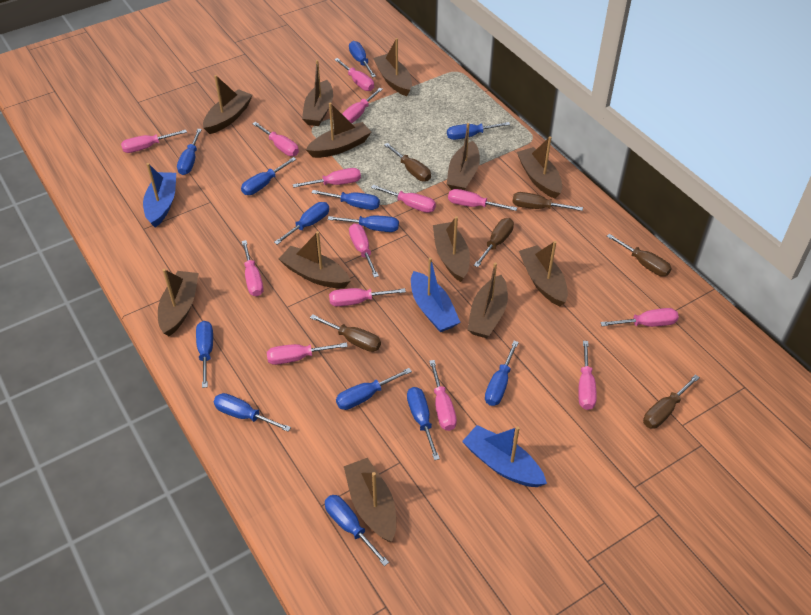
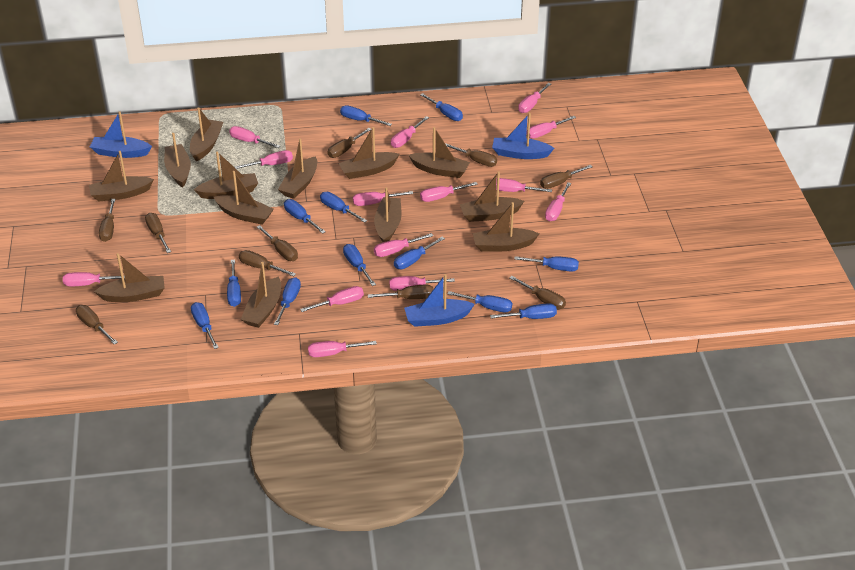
blue screwdriver: 13 -> 12
brown boat: 12 -> 13
brown screwdriver: 6 -> 10

